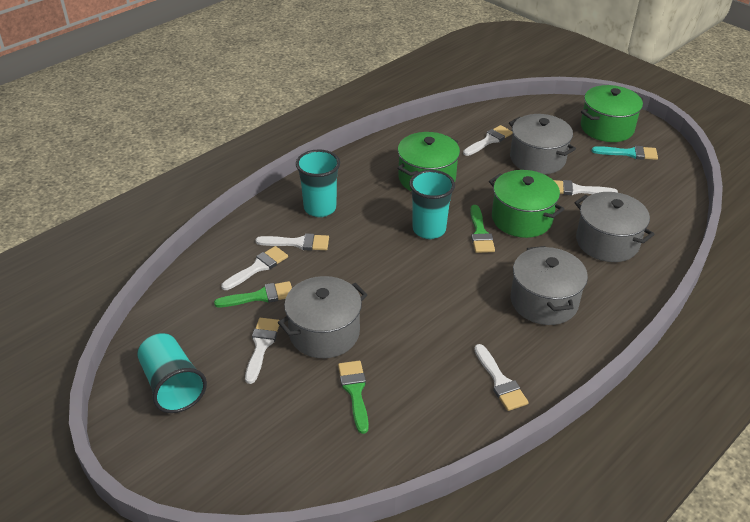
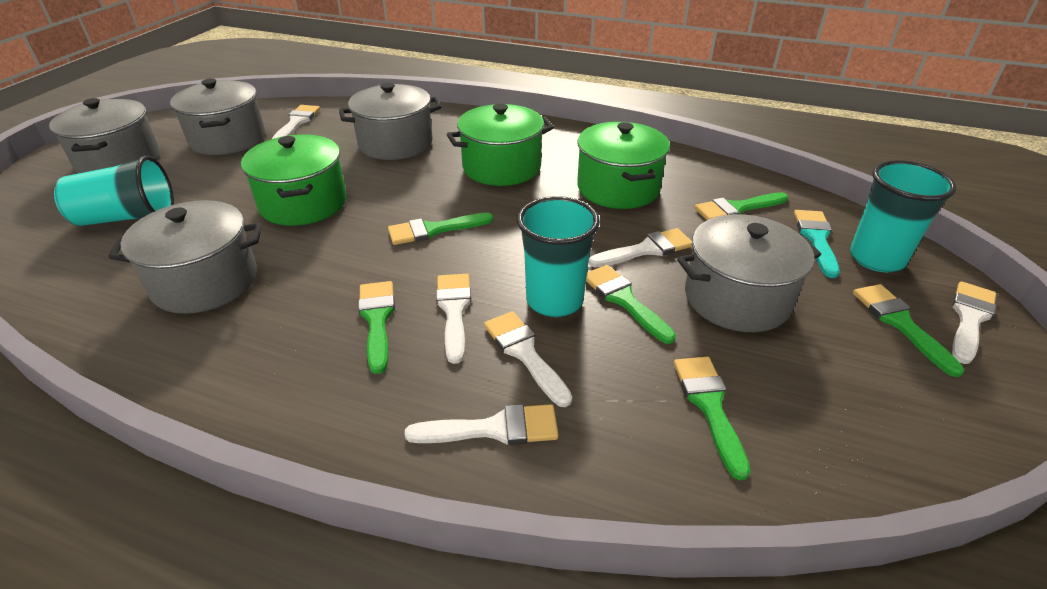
green brush: 3 -> 6
grey pot: 4 -> 5

